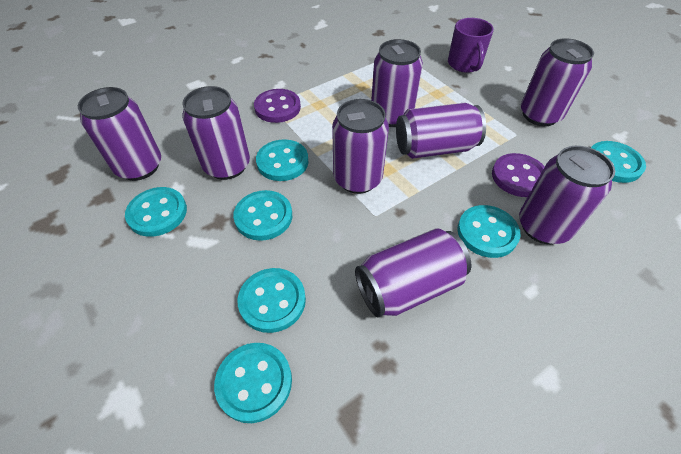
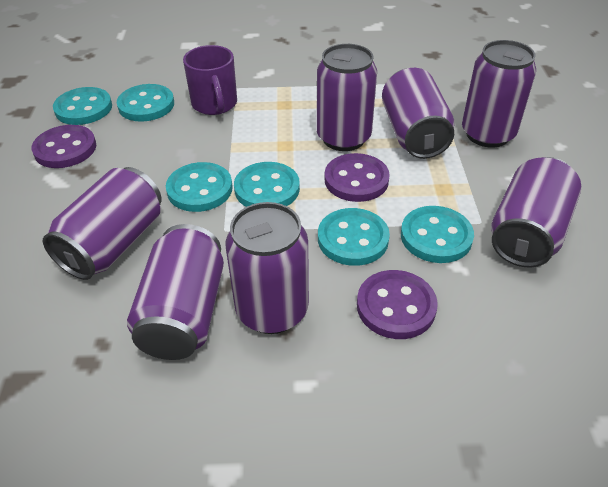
purple button: 2 -> 3
purple can: 8 -> 7
turquoise button: 7 -> 6

